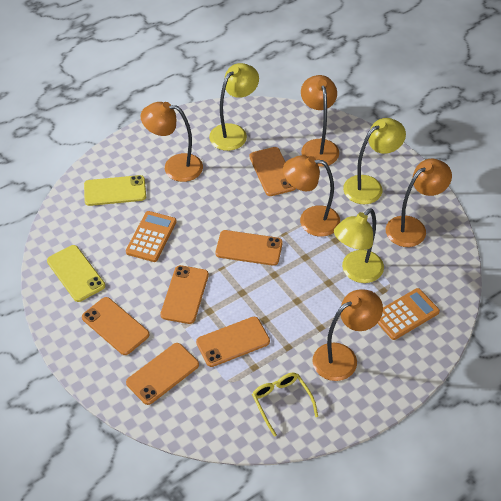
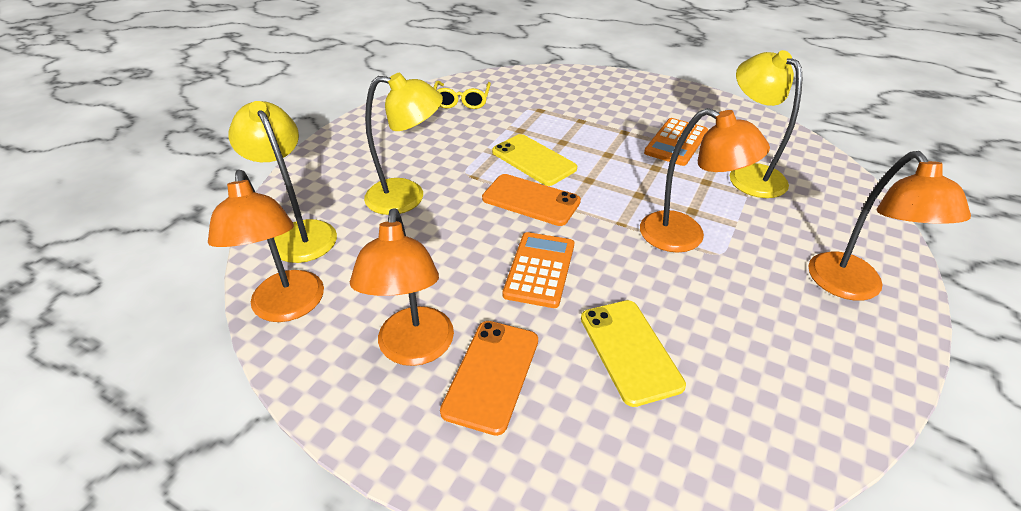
orange lamp: 5 -> 4
orange phone: 6 -> 2

